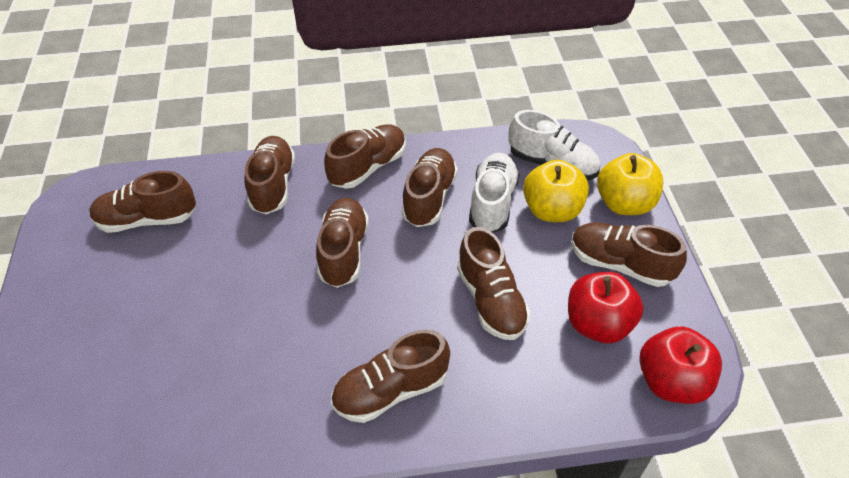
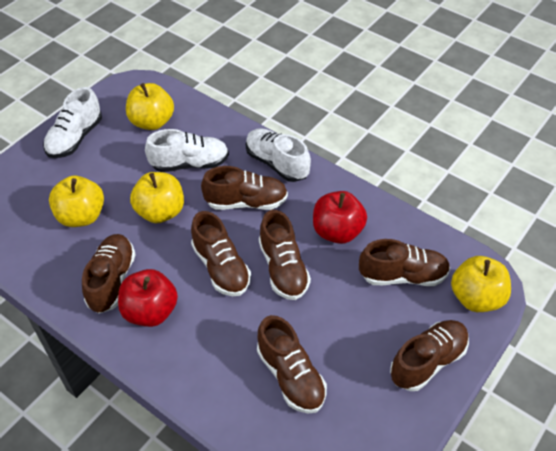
brown shoe: 8 -> 7
white shoe: 2 -> 3
yellow apple: 2 -> 4

